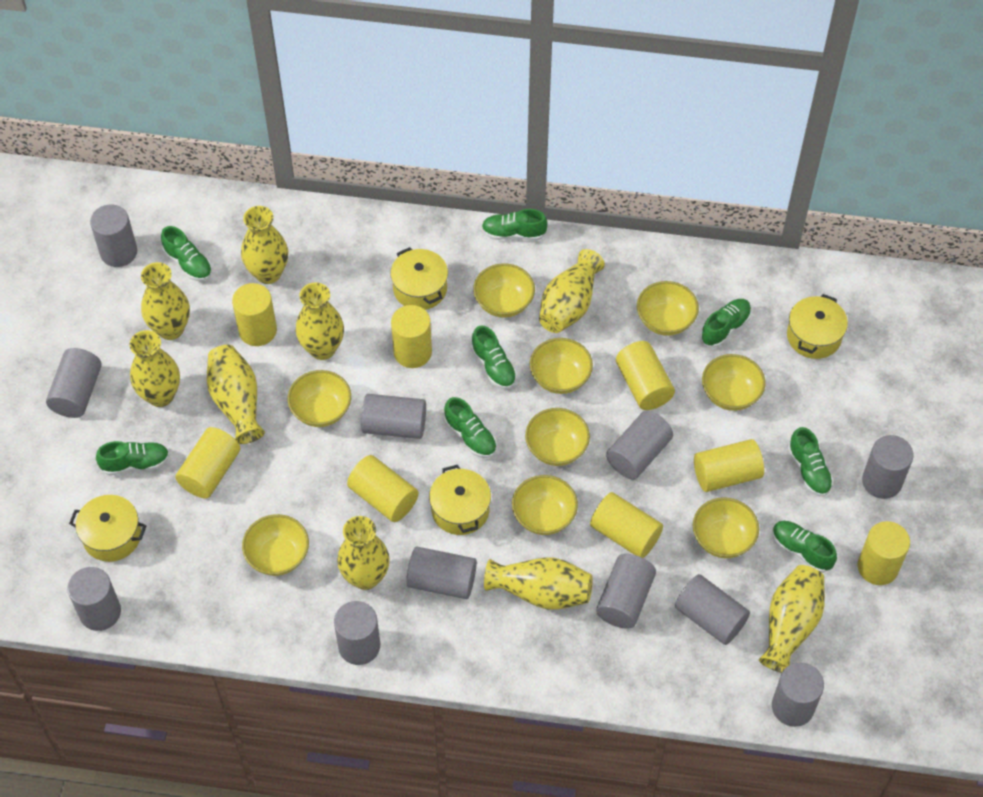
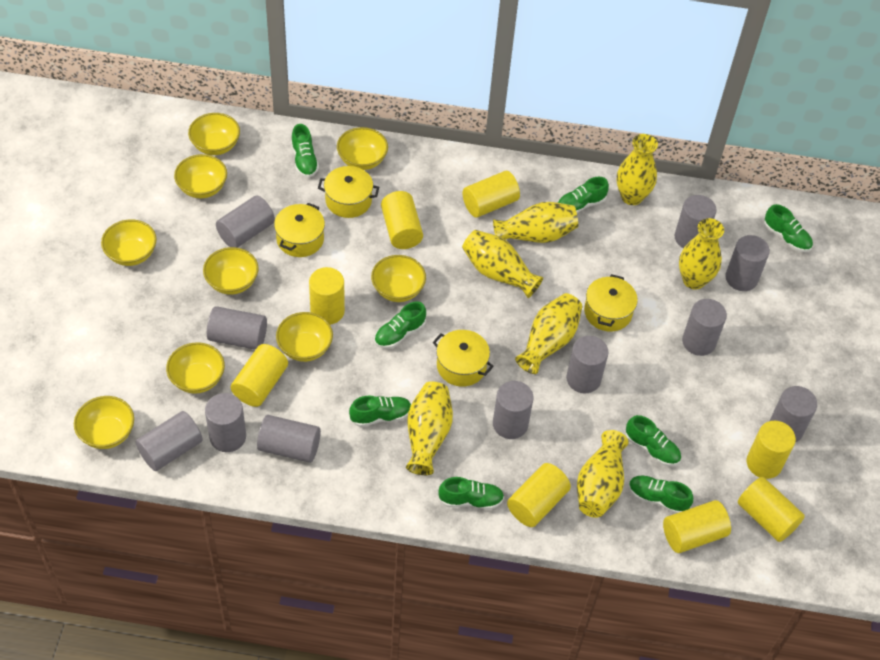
yellow vase: 9 -> 7

